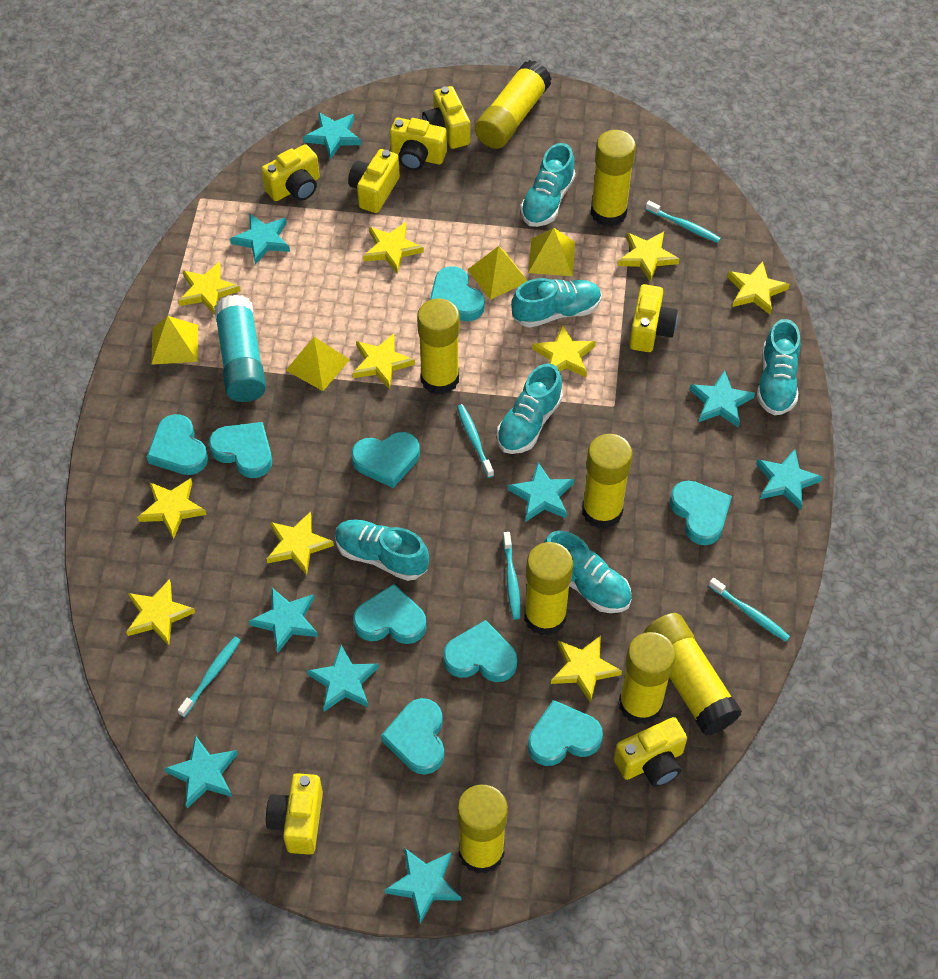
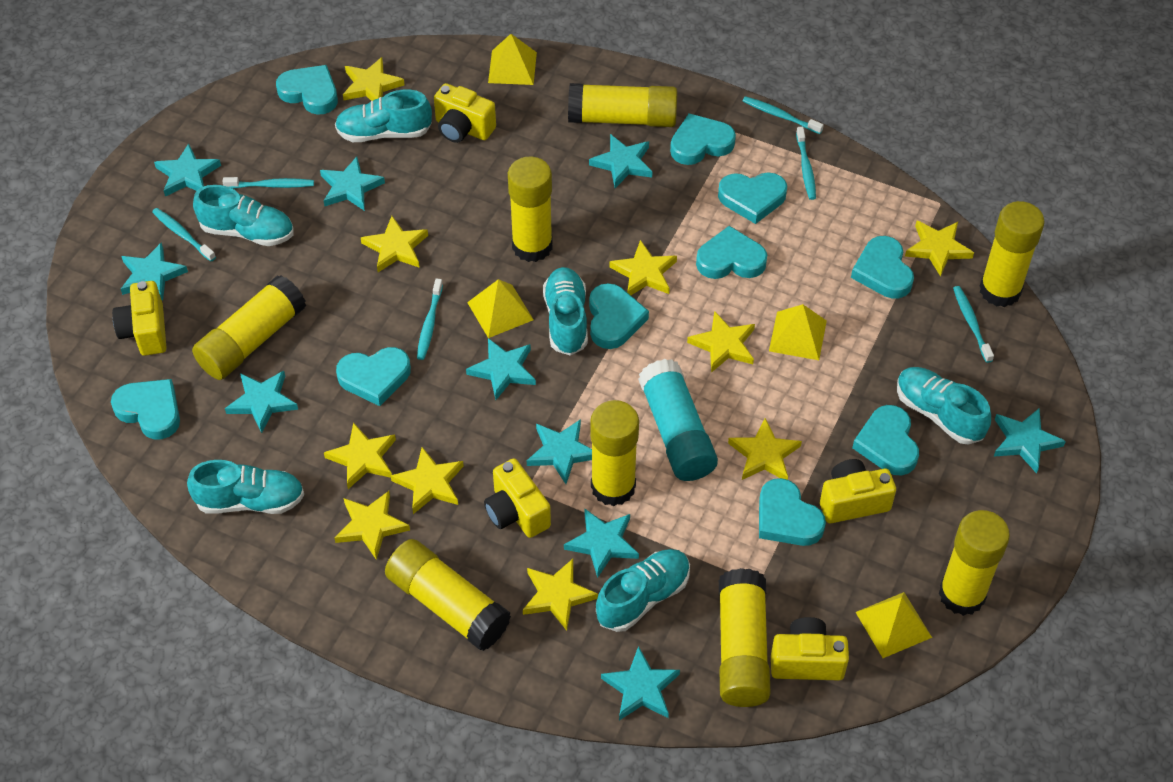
turquoise heart: 9 -> 10
turquoise star: 9 -> 10
turquoise toothbrush: 5 -> 6
yellow camera: 7 -> 5

